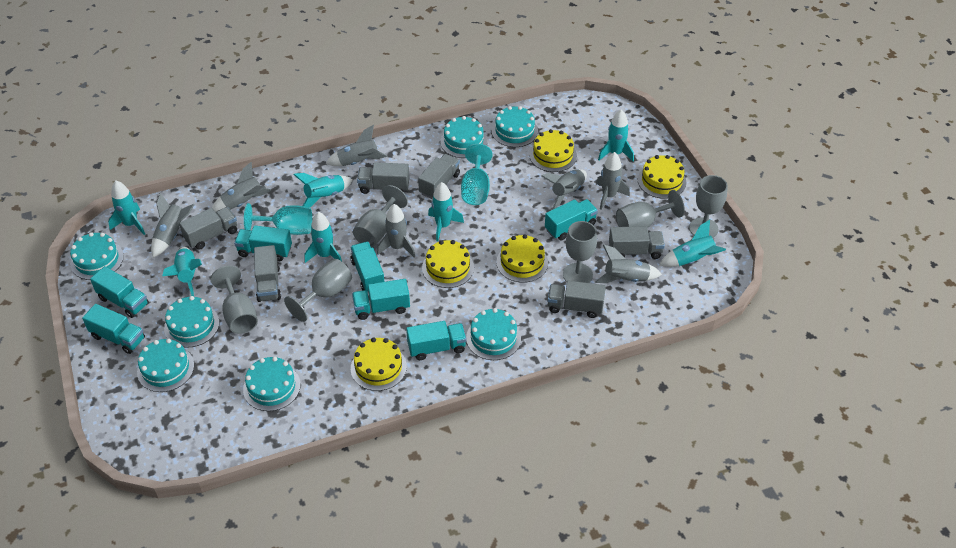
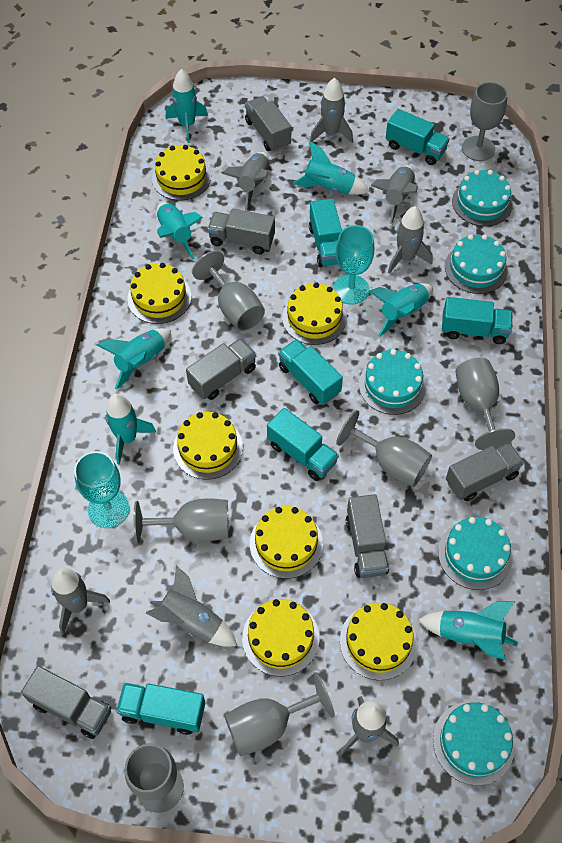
grey goblet: 6 -> 7
turquoise cake: 7 -> 5
turquoise truck: 7 -> 6
yellow cake: 5 -> 7

